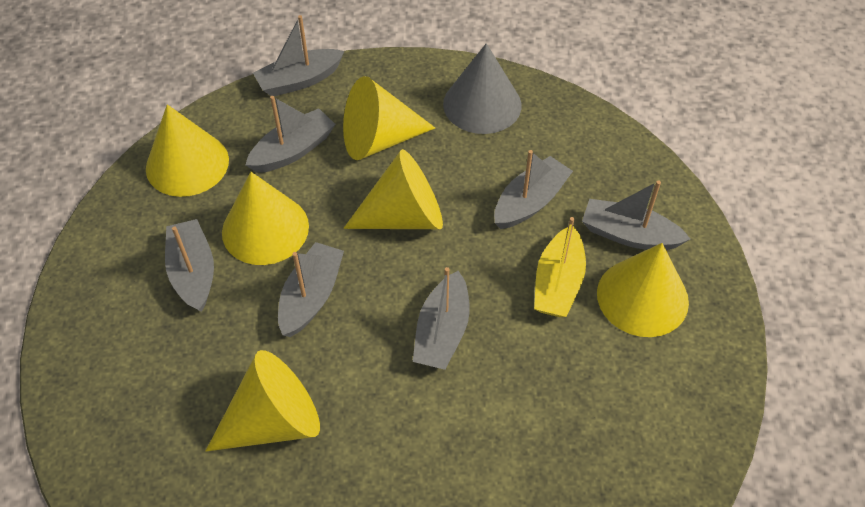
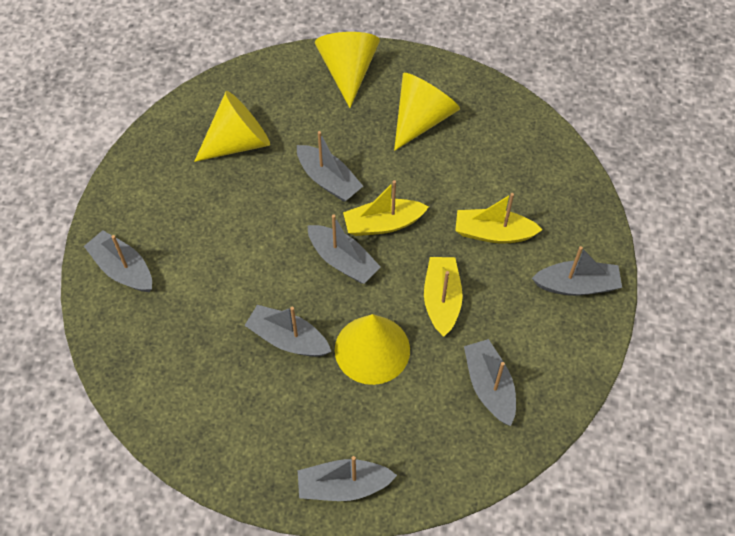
grey cone: 1 -> 0
yellow boat: 1 -> 3
yellow cone: 6 -> 4

